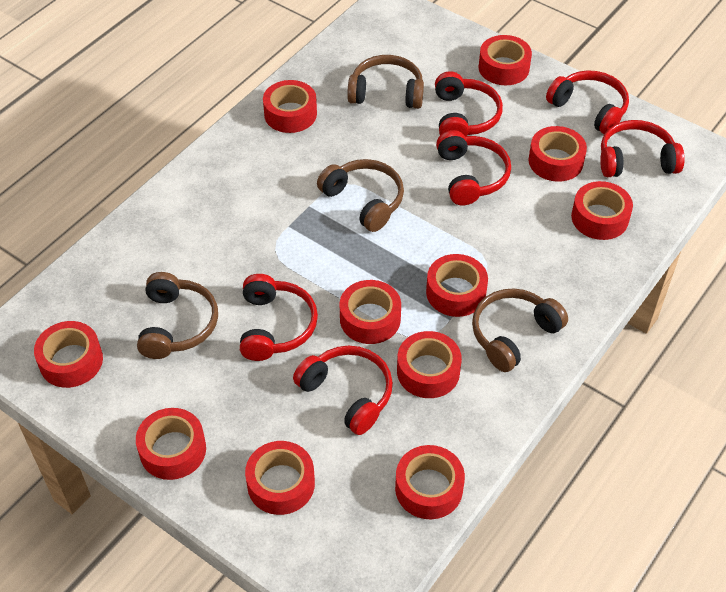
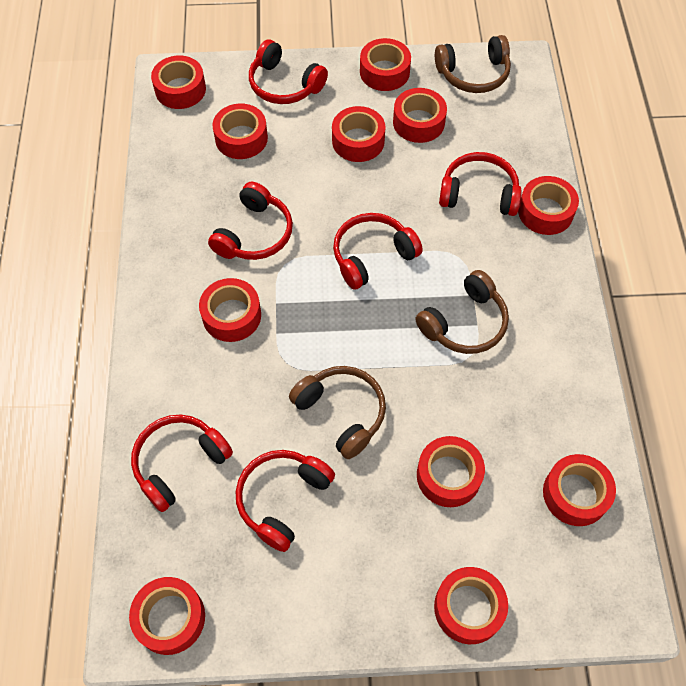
brown headphones: 4 -> 3

